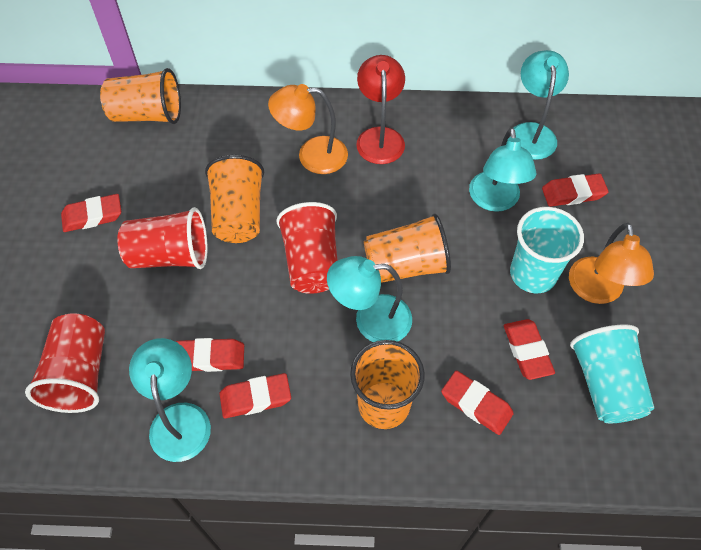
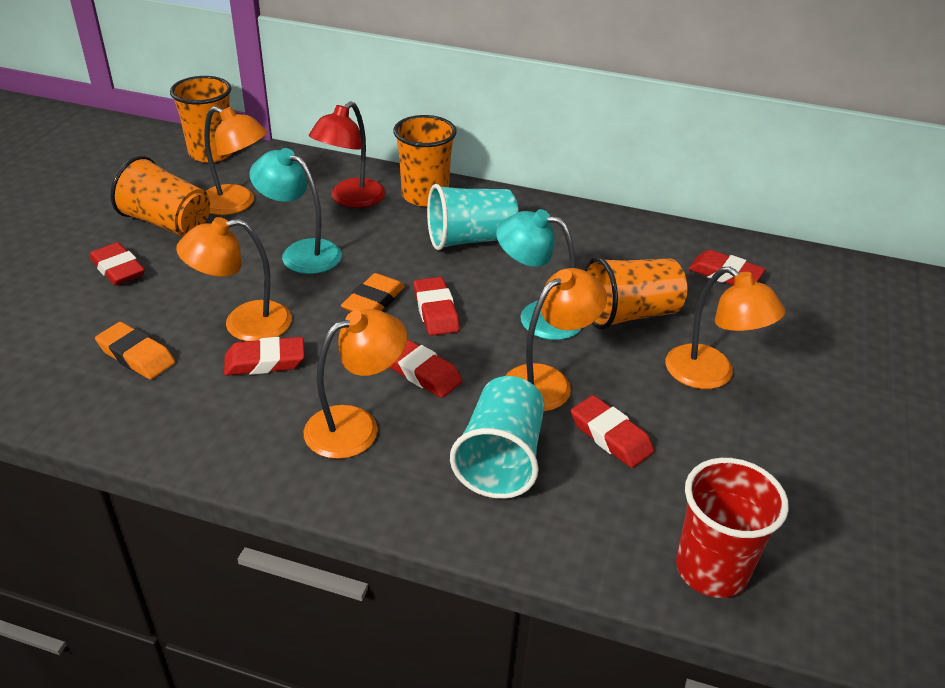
orange eraser: 0 -> 2
orange lamp: 2 -> 5
red cup: 3 -> 1
turquoise lamp: 4 -> 2

